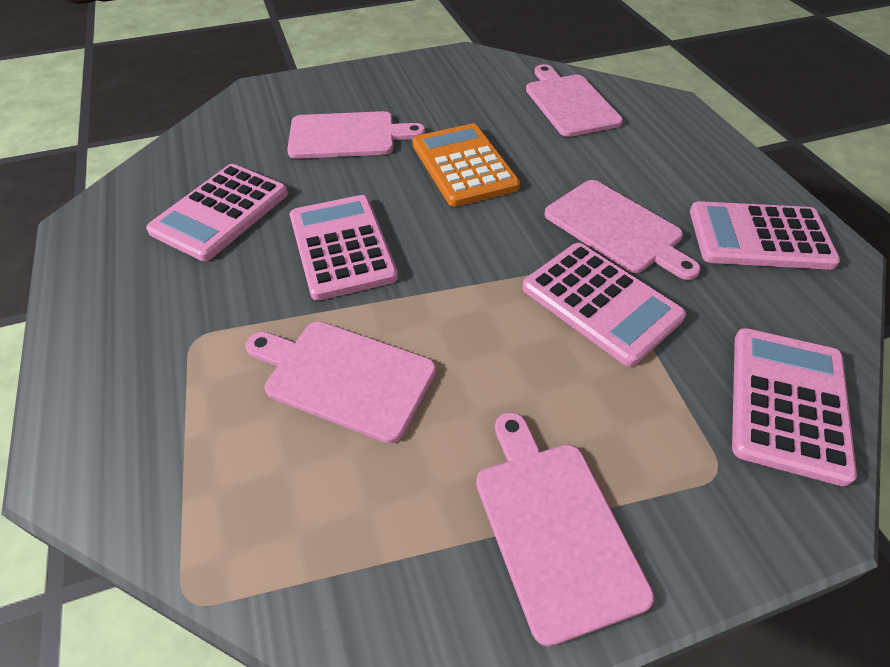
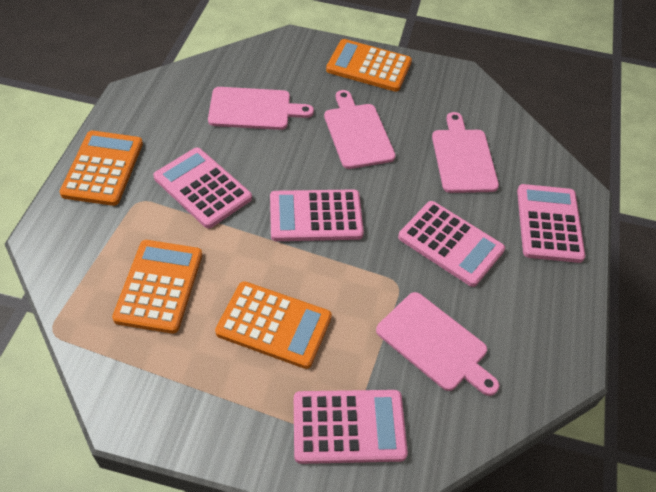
orange calculator: 1 -> 4
pink cutting board: 5 -> 4

